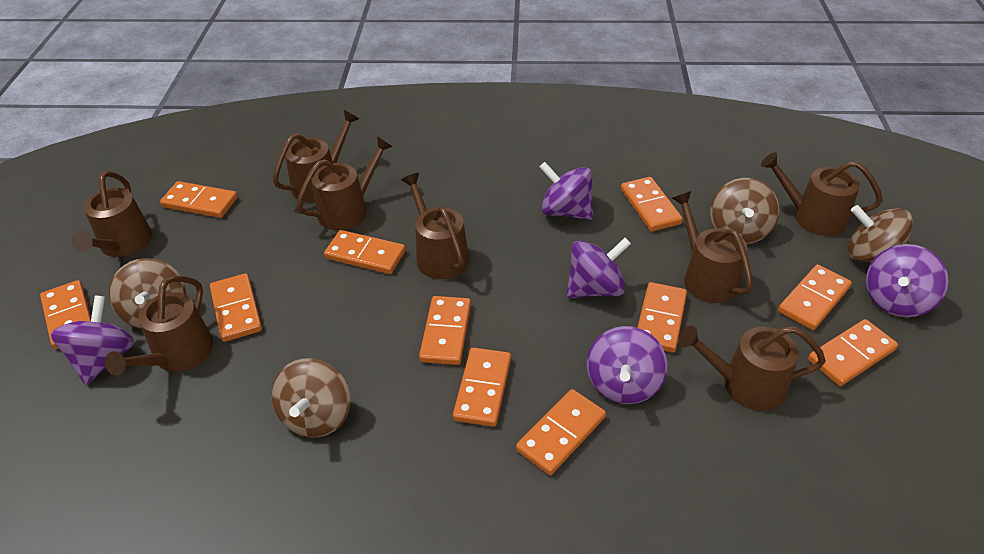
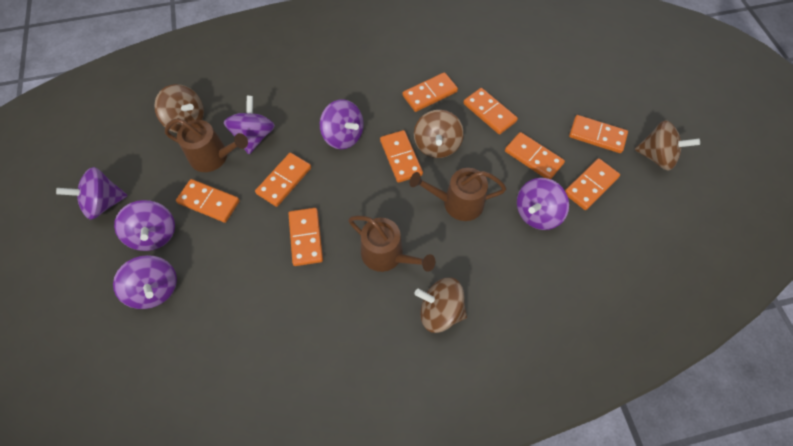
brown watering can: 8 -> 3
orange domino: 11 -> 9
purple spinning top: 5 -> 6

